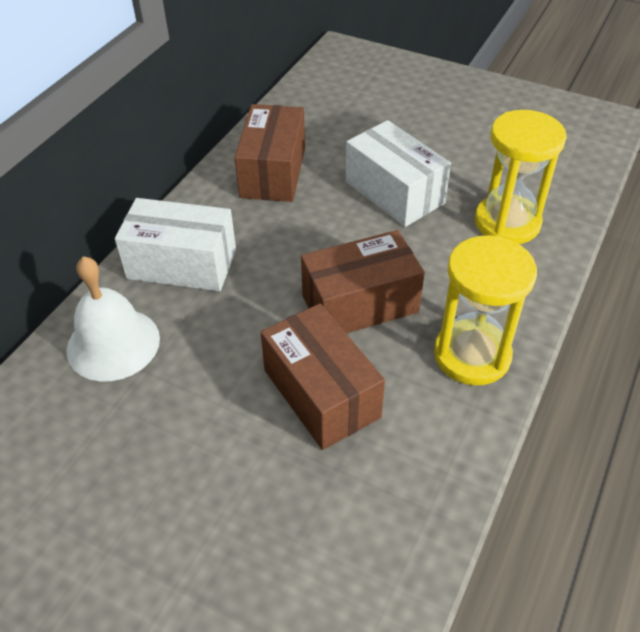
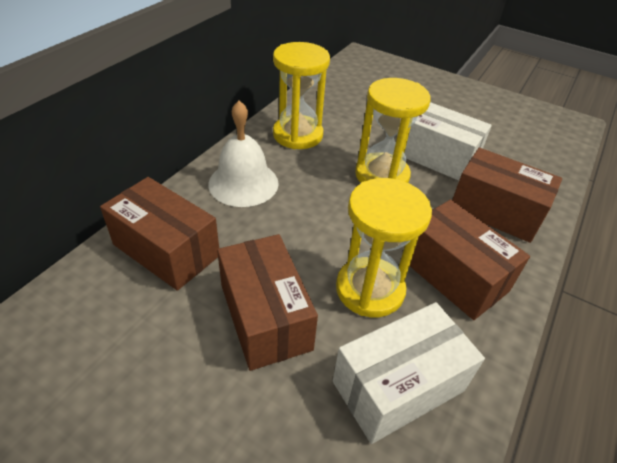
brown box: 3 -> 4
yellow hourglass: 2 -> 3

